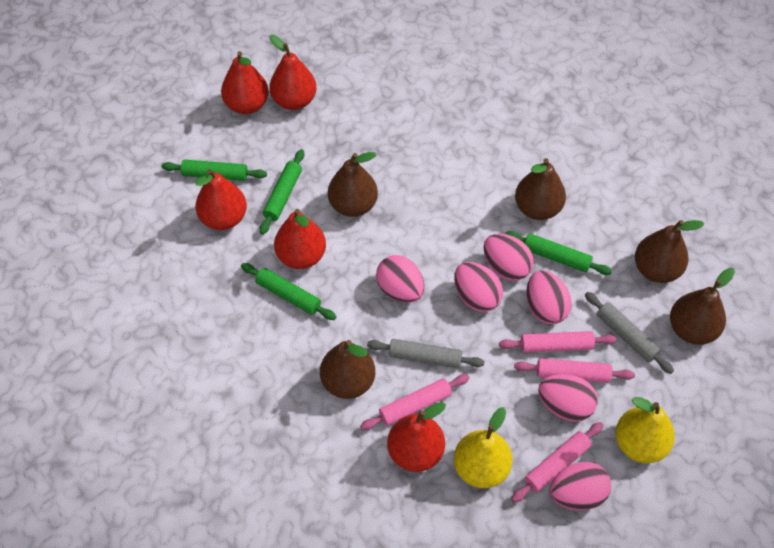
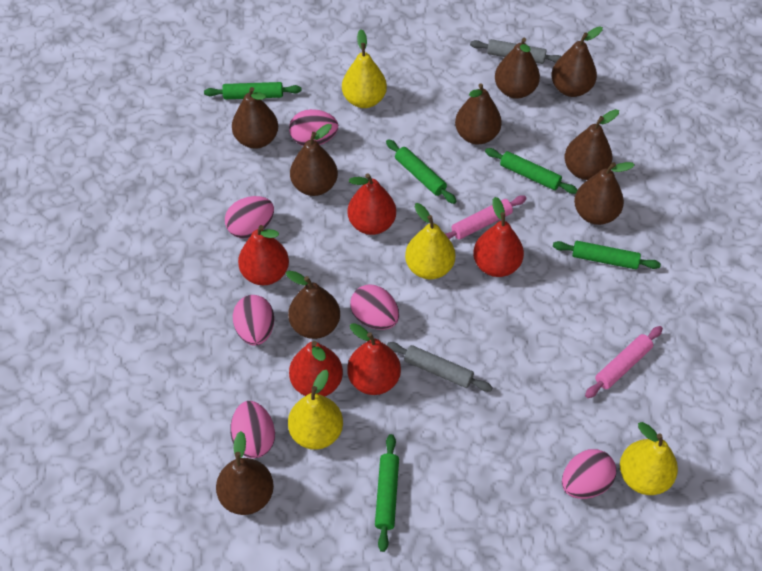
brown pear: 5 -> 9
green rolling pin: 4 -> 5
pink rolling pin: 4 -> 2
yellow pear: 2 -> 4

